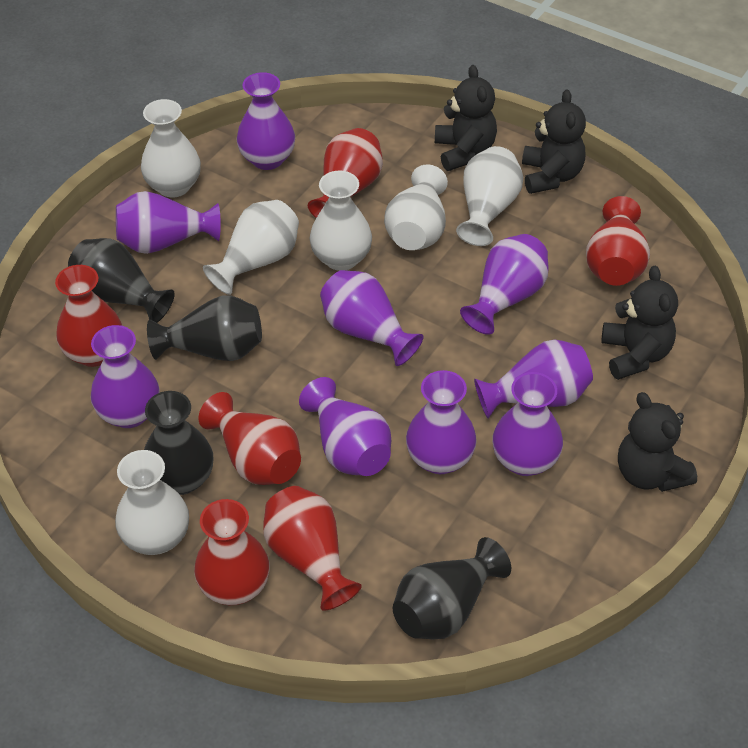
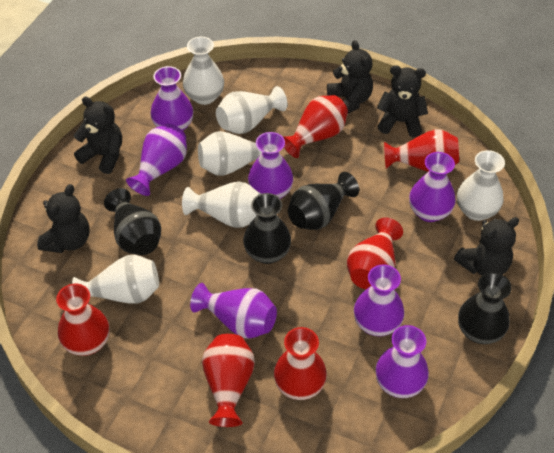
black teddy bear: 4 -> 5
purple vase: 9 -> 7

